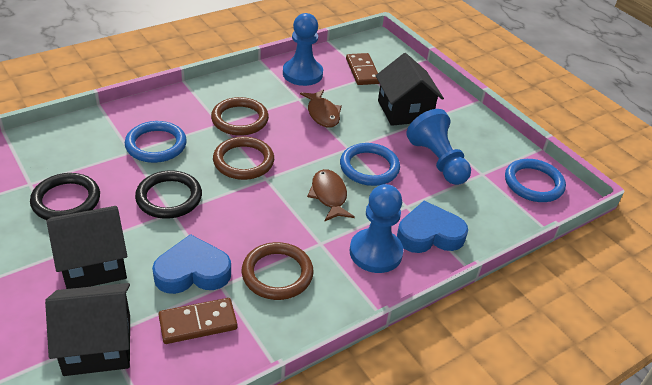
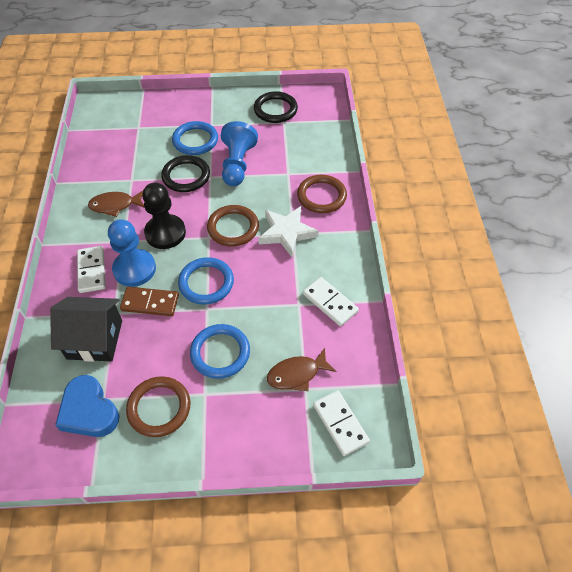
black house: 3 -> 1
black pawn: 0 -> 1
blue heart: 2 -> 1
blue pawn: 3 -> 2
brown domino: 2 -> 1
white domino: 0 -> 3
white star: 0 -> 1

